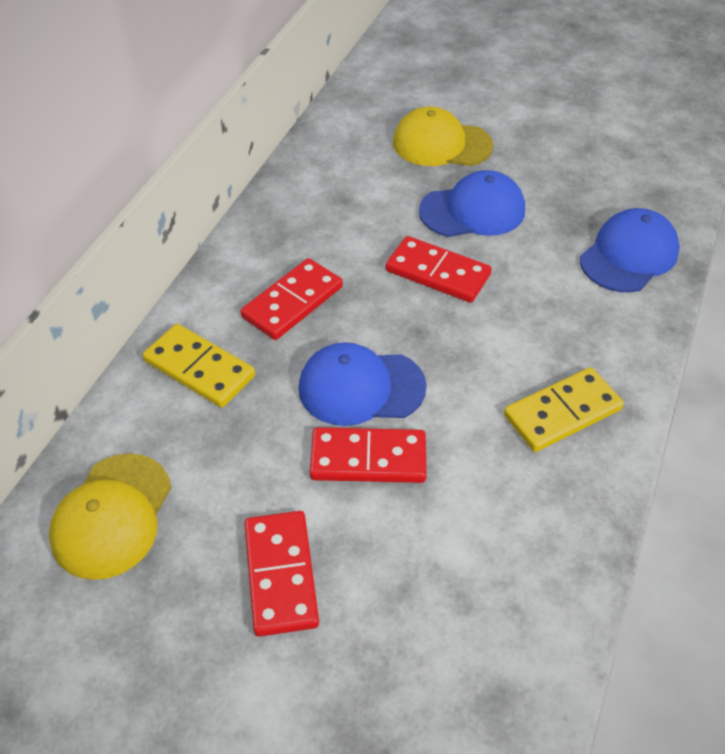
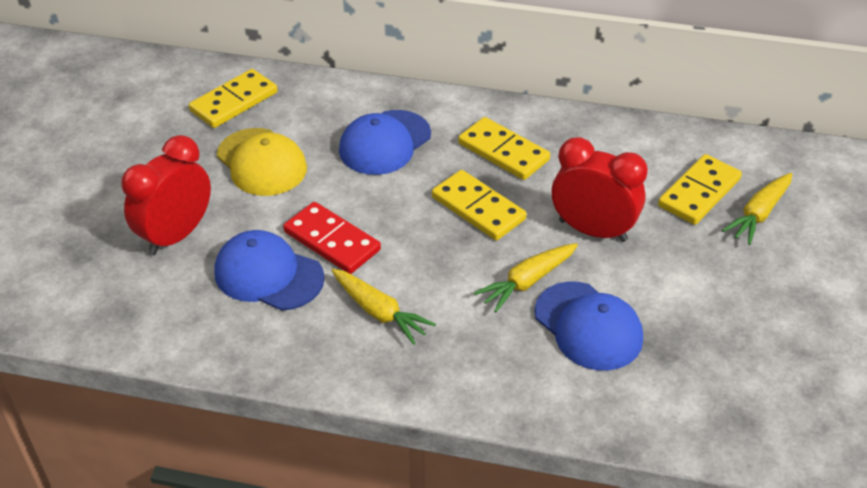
red clock: 0 -> 2
red domino: 4 -> 1
yellow cap: 2 -> 1
yellow carrot: 0 -> 3
yellow domino: 2 -> 4

